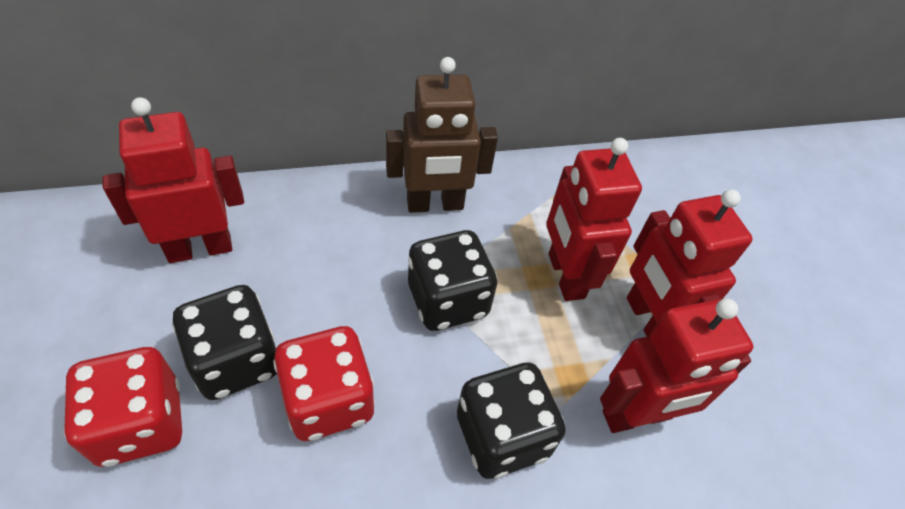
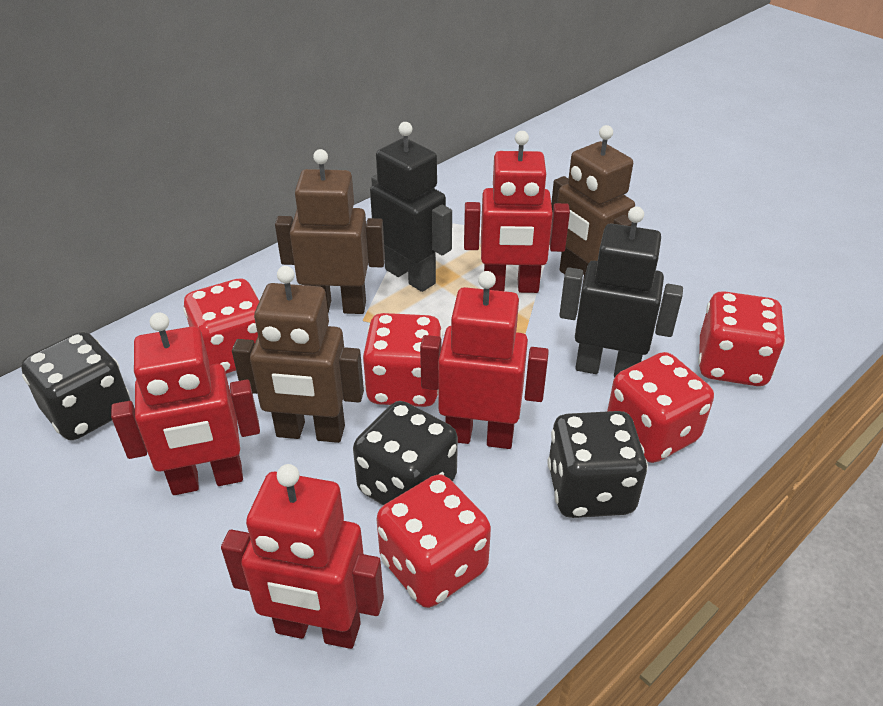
black robot: 0 -> 2
brown robot: 1 -> 3
red dice: 2 -> 5

